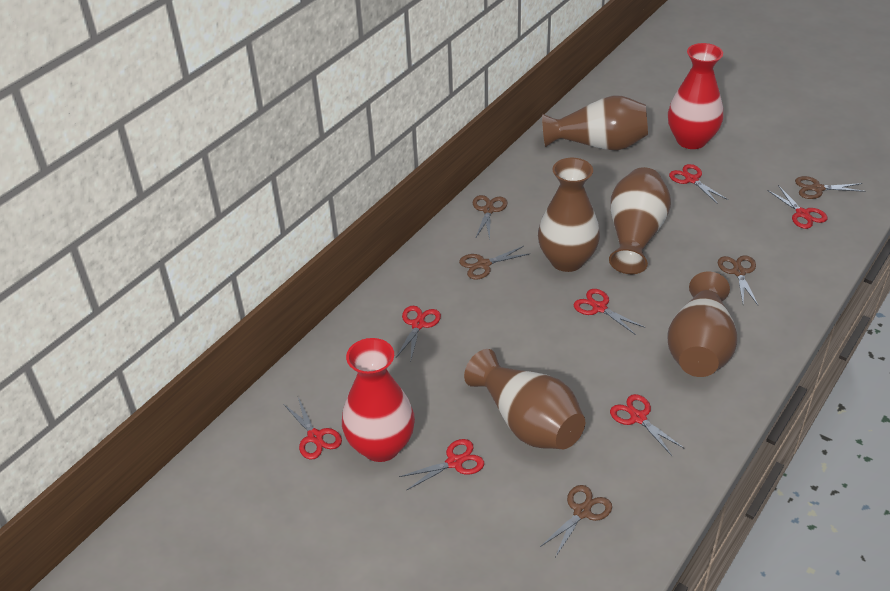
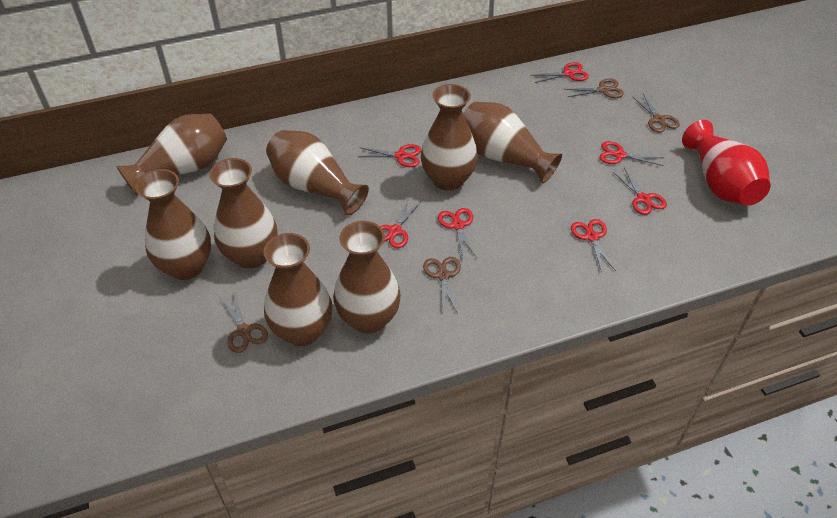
brown scissors: 5 -> 4
brown vase: 5 -> 8
red vase: 2 -> 1

